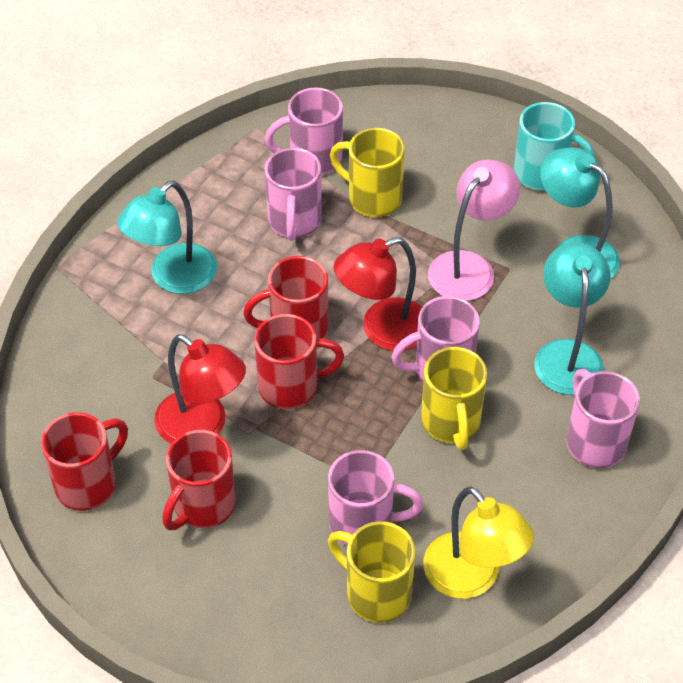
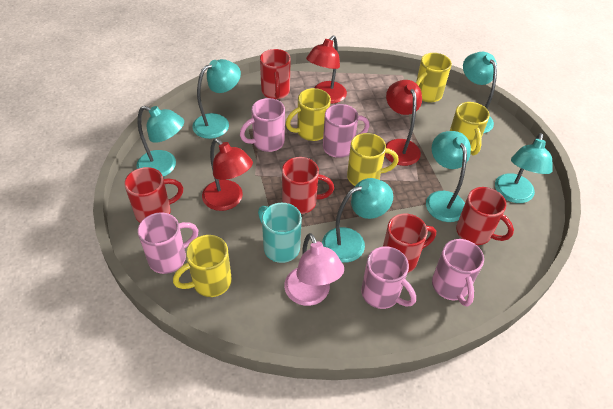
red lamp: 2 -> 3
red mug: 4 -> 5
turquoise lamp: 3 -> 6
yellow lamp: 1 -> 0
yellow mug: 3 -> 5

